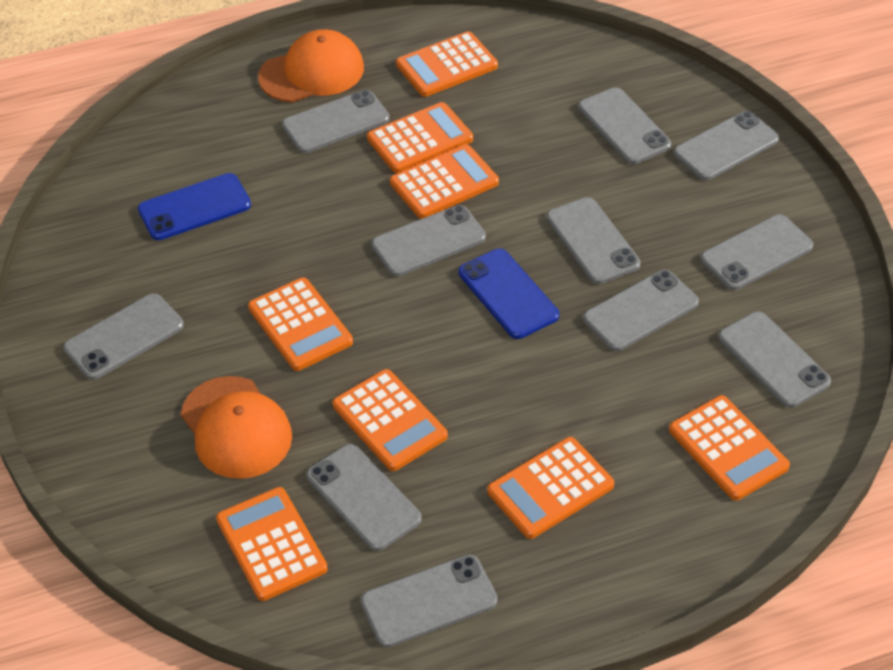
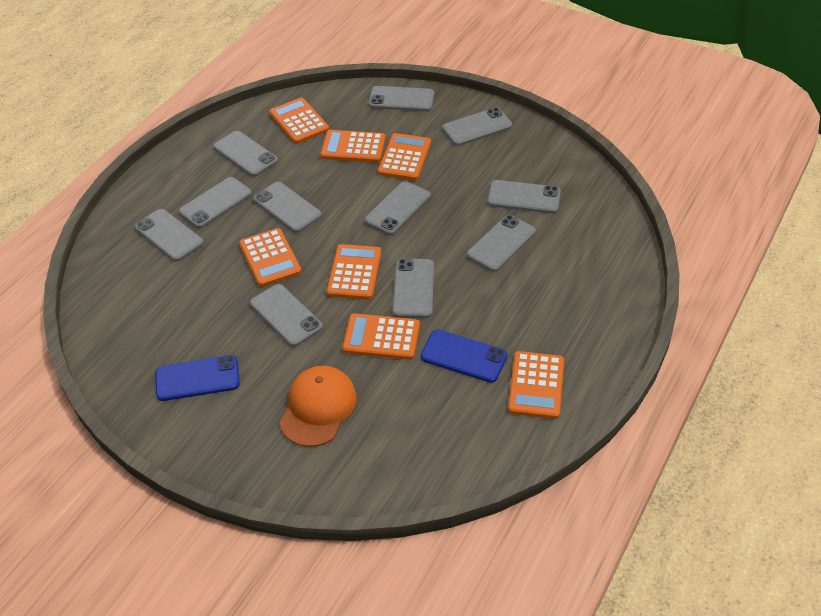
orange calculator: 8 -> 7
orange cap: 2 -> 1

